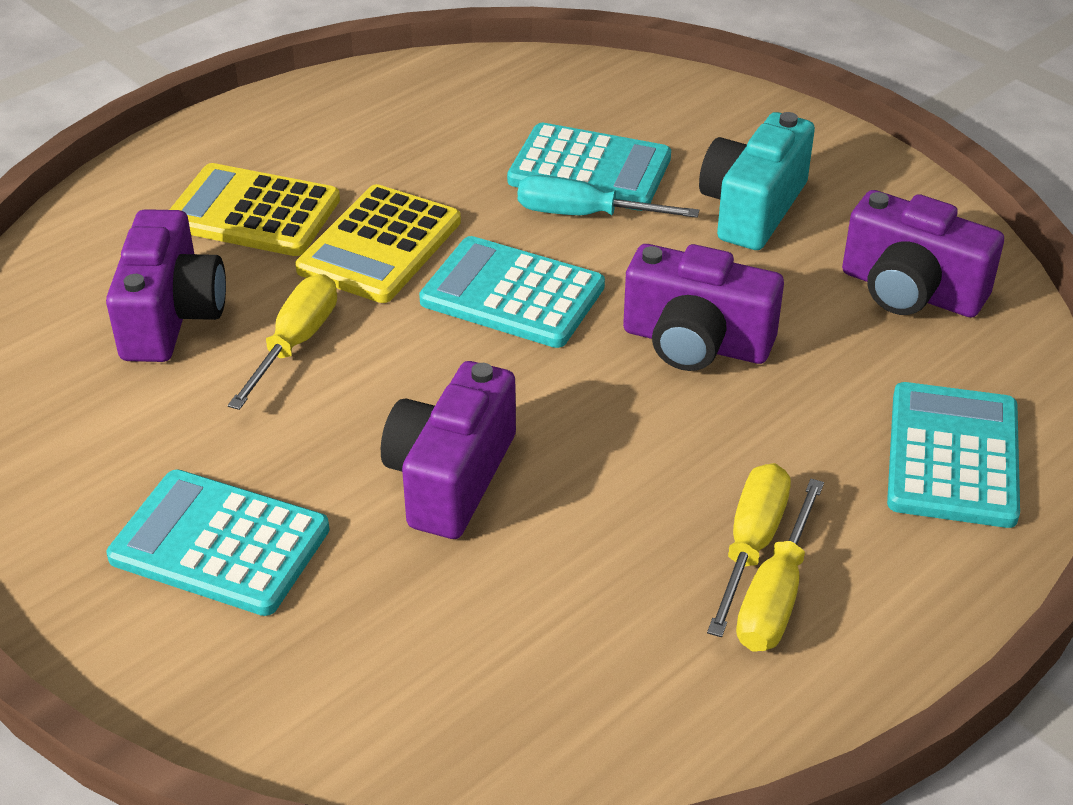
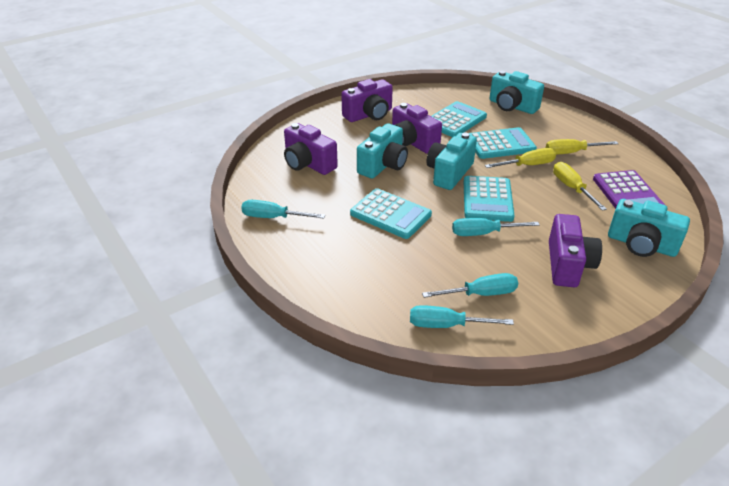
purple calculator: 0 -> 1
turquoise camera: 1 -> 4
turquoise screwdriver: 1 -> 4
yellow calculator: 2 -> 0

